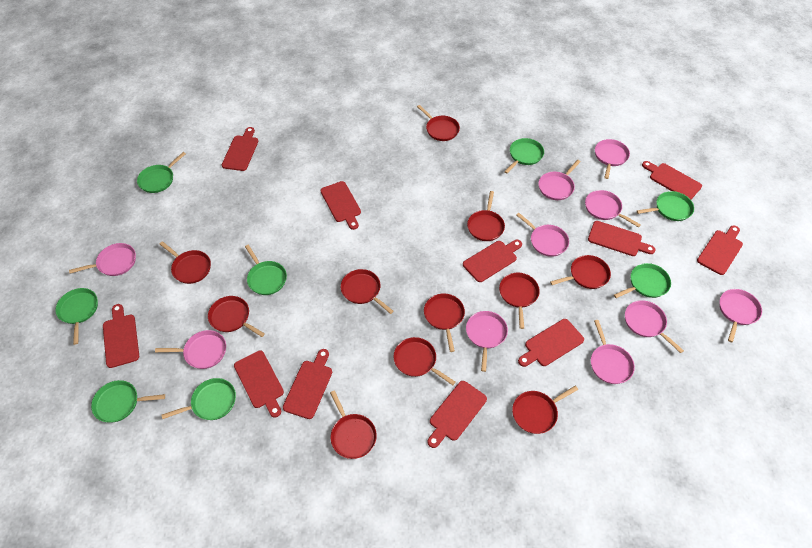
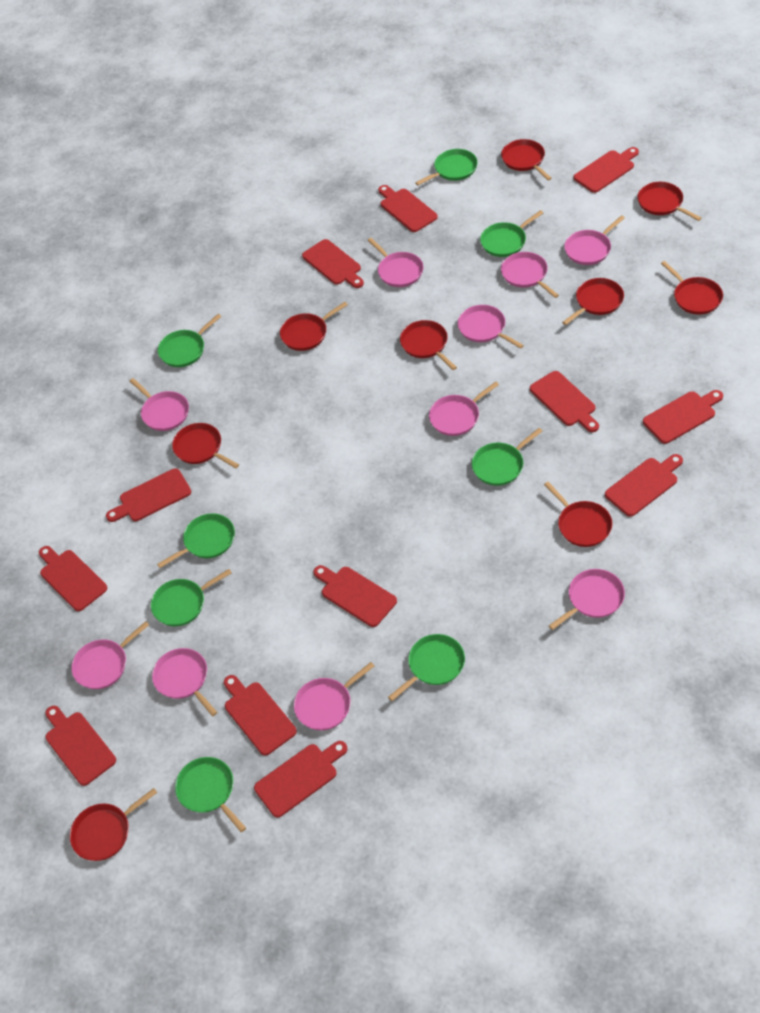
red cutting board: 11 -> 12
red pan: 11 -> 9

